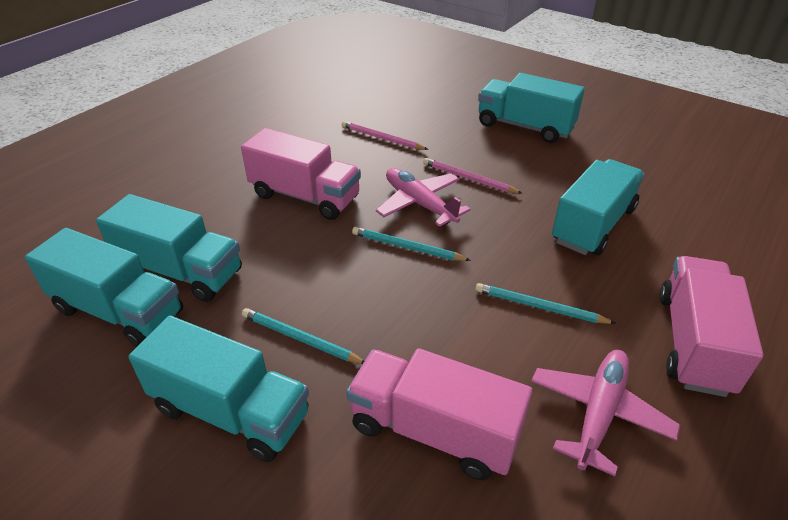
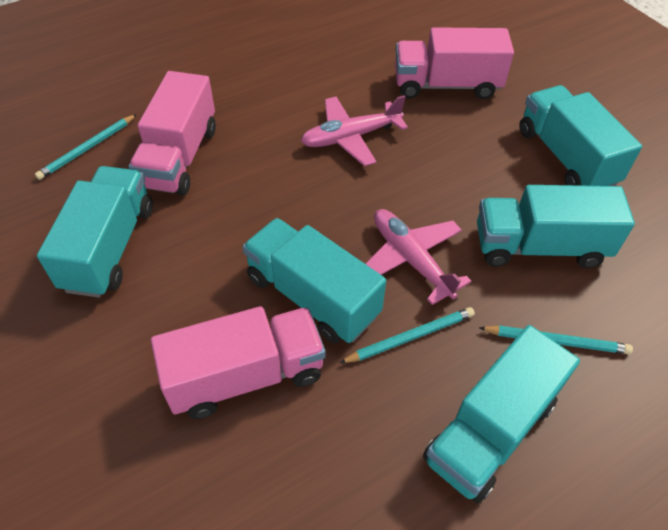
pink pencil: 2 -> 0

